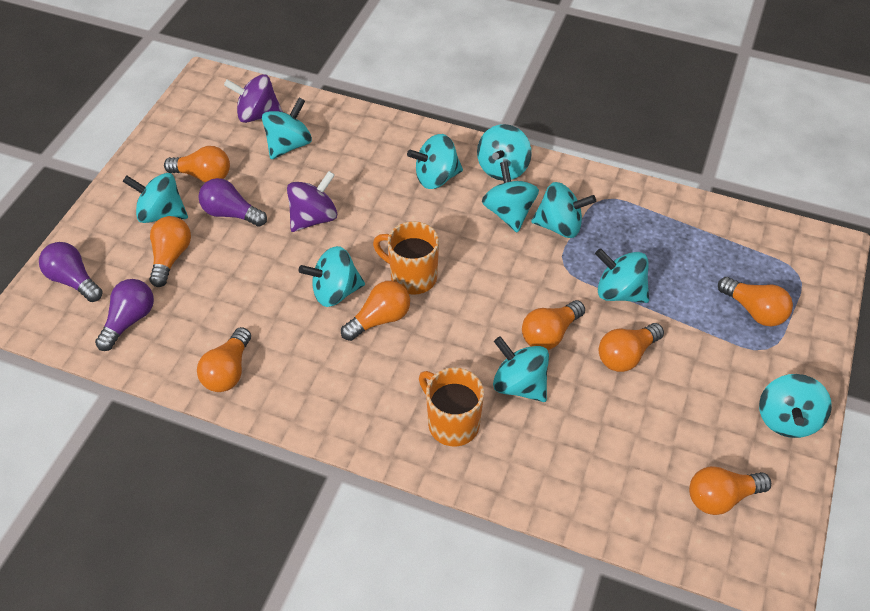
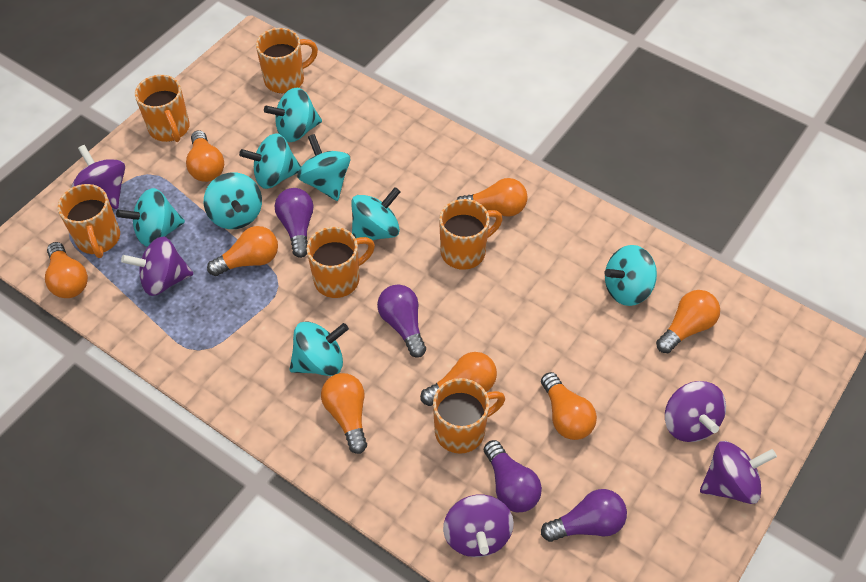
orange mug: 2 -> 6
purple light bulb: 3 -> 4
purple spinning top: 2 -> 5
turquoise spinning top: 10 -> 8

